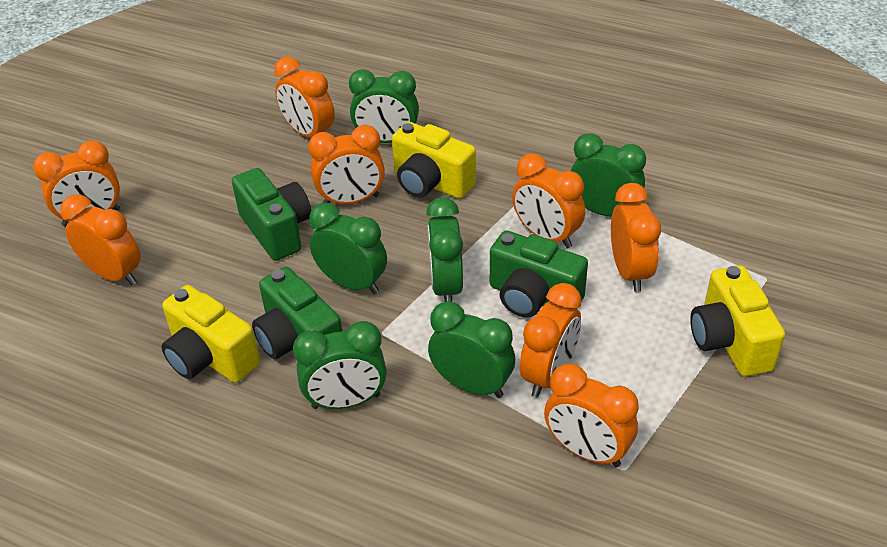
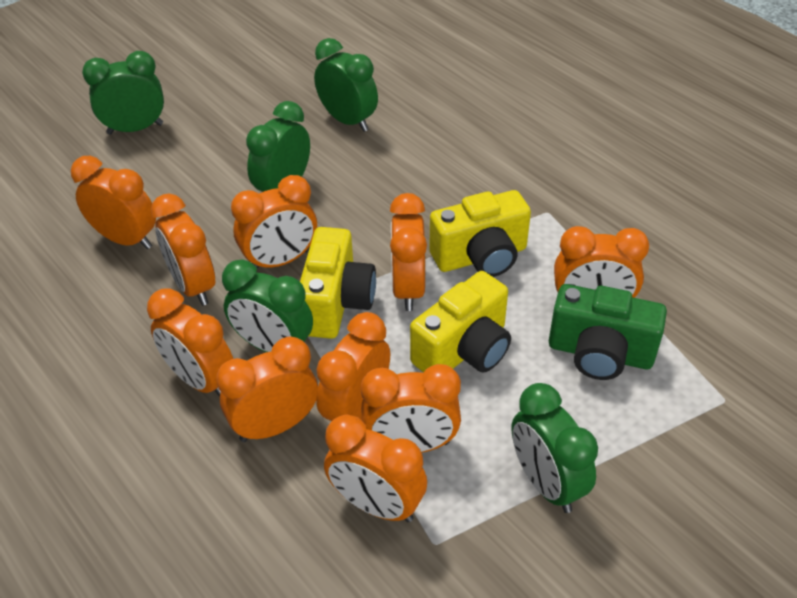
green camera: 3 -> 1
green clock: 6 -> 5
orange clock: 8 -> 10

